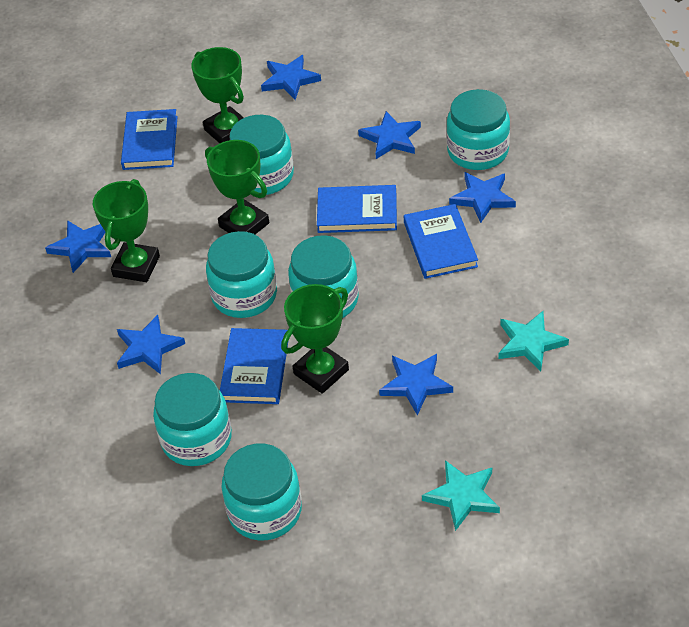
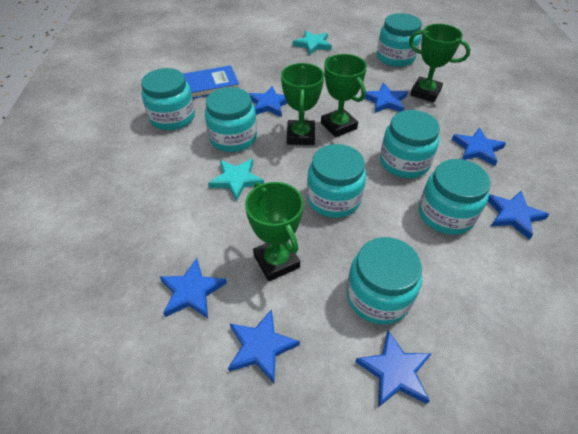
blue book: 4 -> 1
blue star: 6 -> 7
turquoise jar: 6 -> 7

